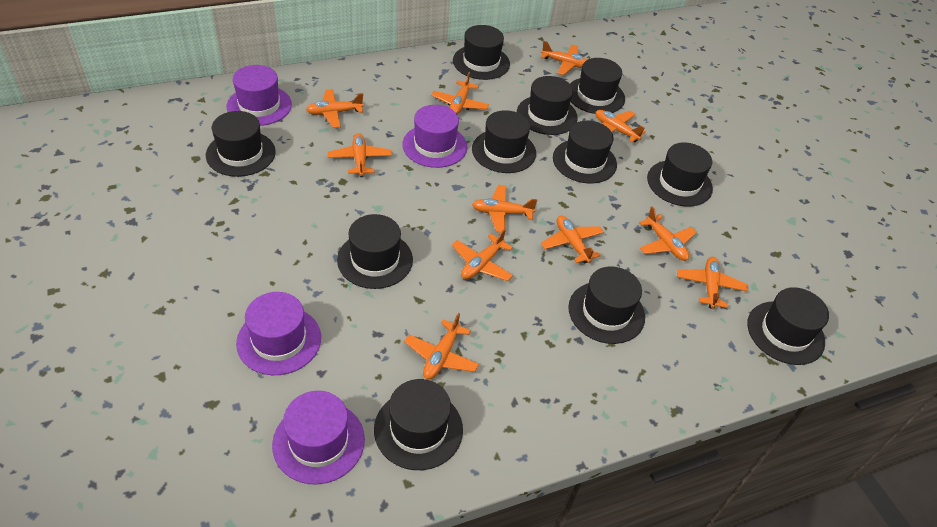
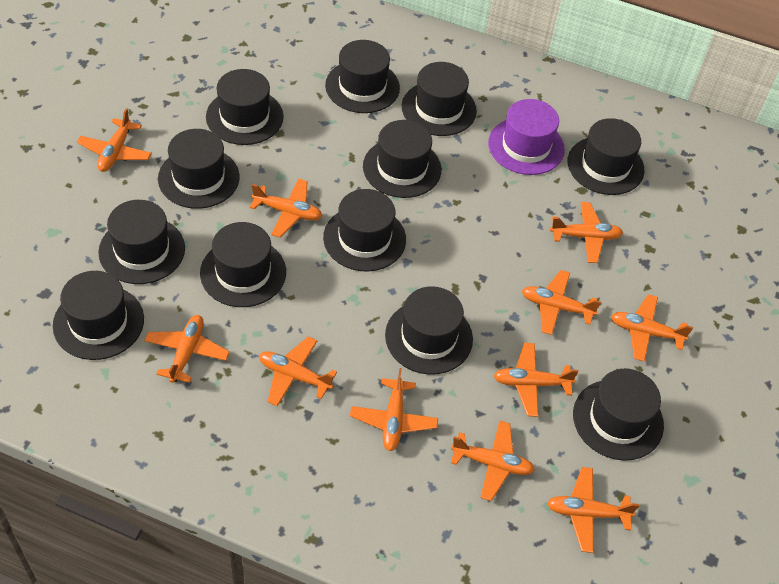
black hat: 11 -> 12
purple hat: 4 -> 1

